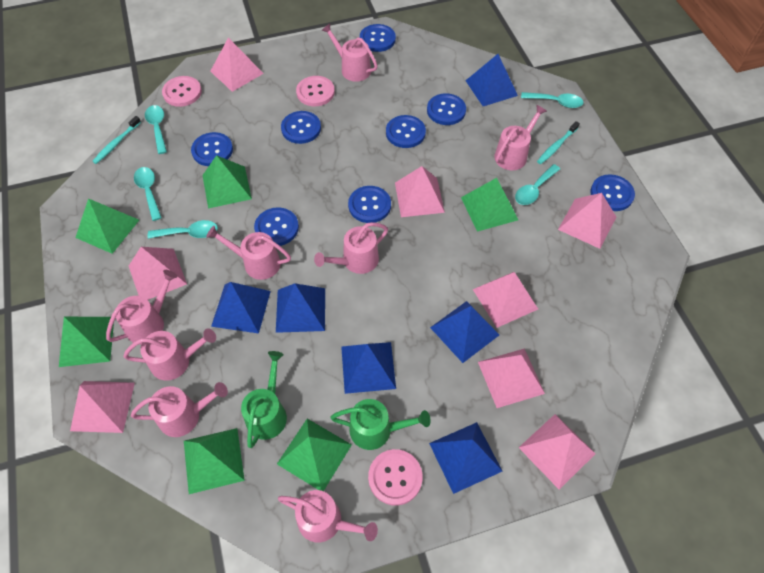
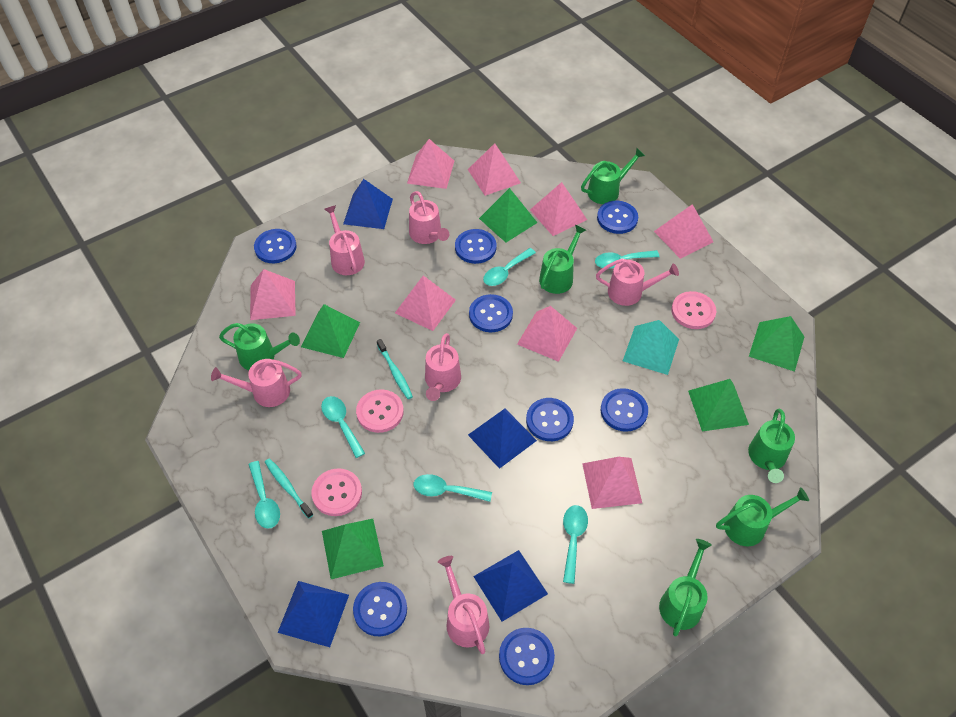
blue pyramid: 6 -> 4
green pyramid: 6 -> 5
green watering can: 2 -> 6
pink watering can: 8 -> 6
turquoise pyramid: 0 -> 1
turquoise spoon: 5 -> 6

